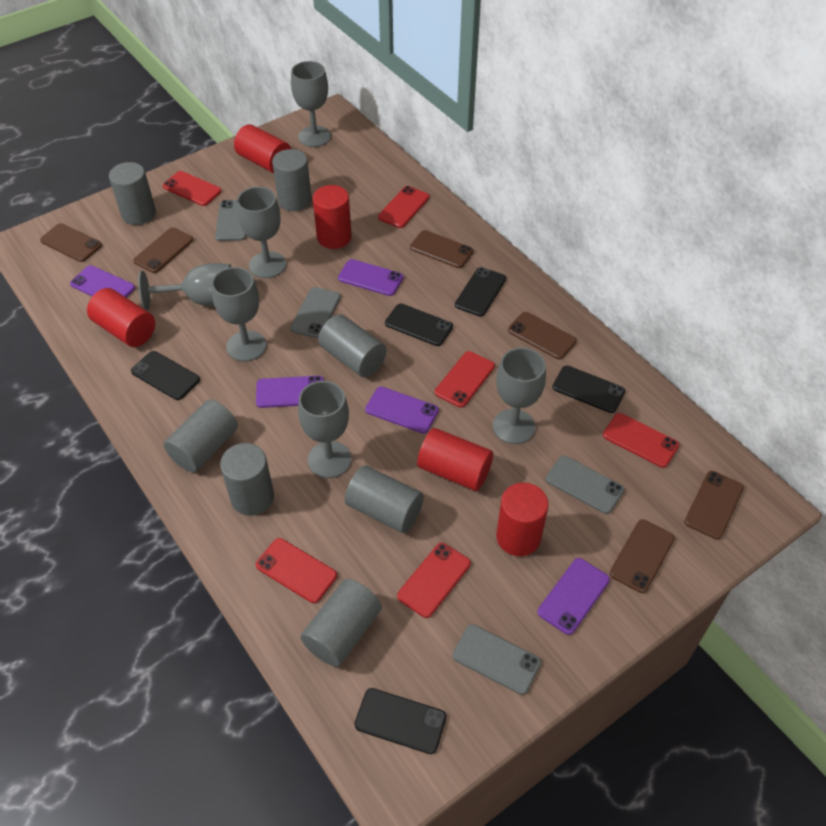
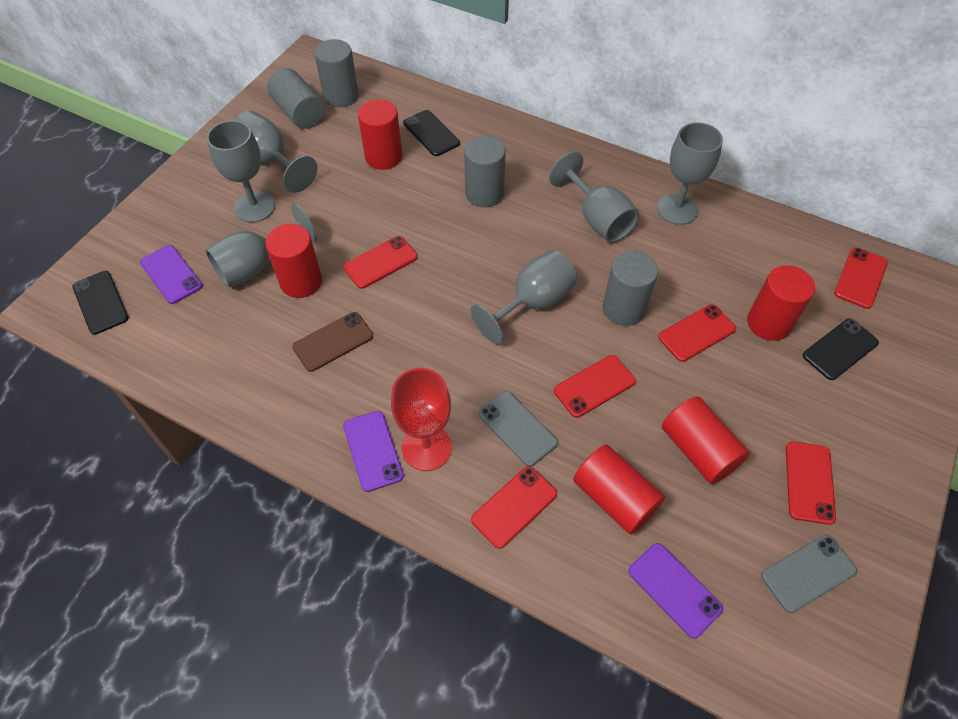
black phone: 5 -> 3
brown phone: 6 -> 1
grey cylinder: 7 -> 4
grey phone: 4 -> 2
purple phone: 5 -> 3
red goblet: 0 -> 1

